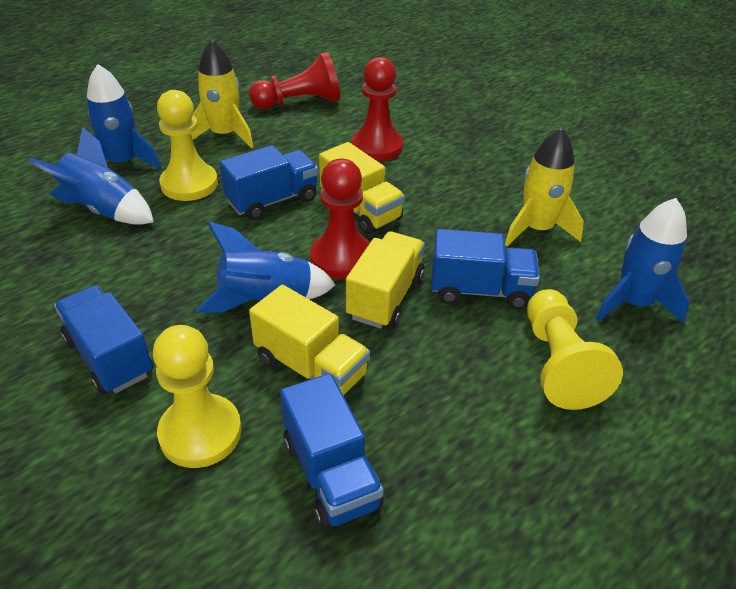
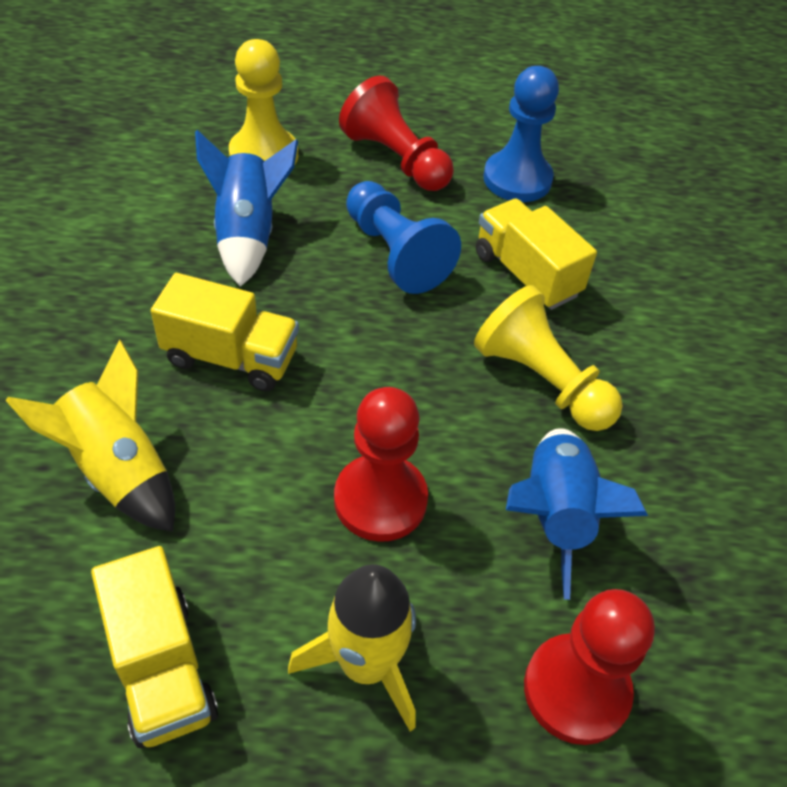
blue pawn: 0 -> 2
blue rocket: 4 -> 2
blue truck: 4 -> 0
yellow pawn: 3 -> 2

